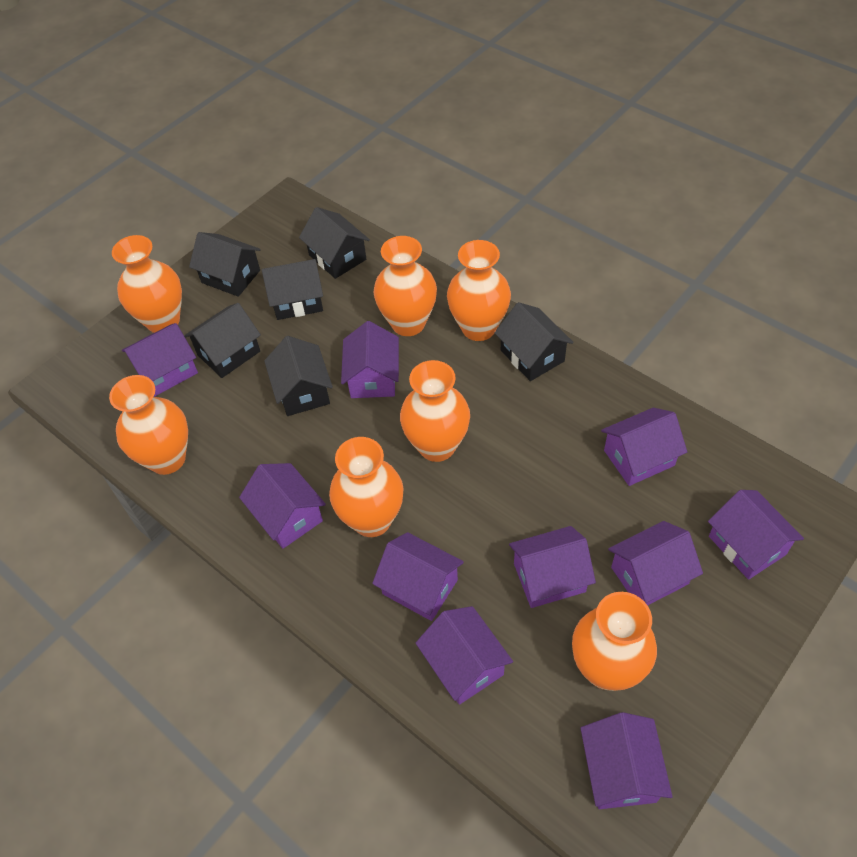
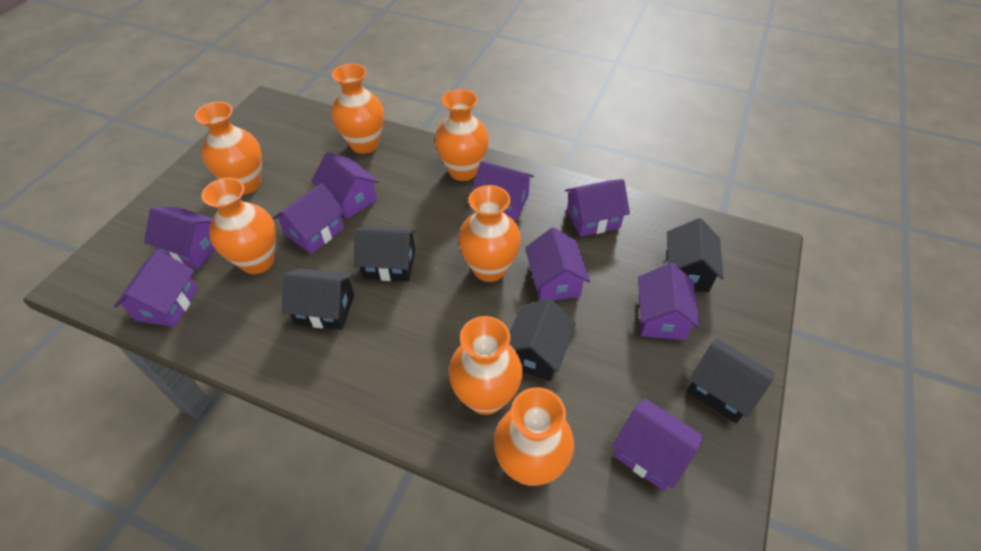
black house: 6 -> 5
purple house: 10 -> 9

